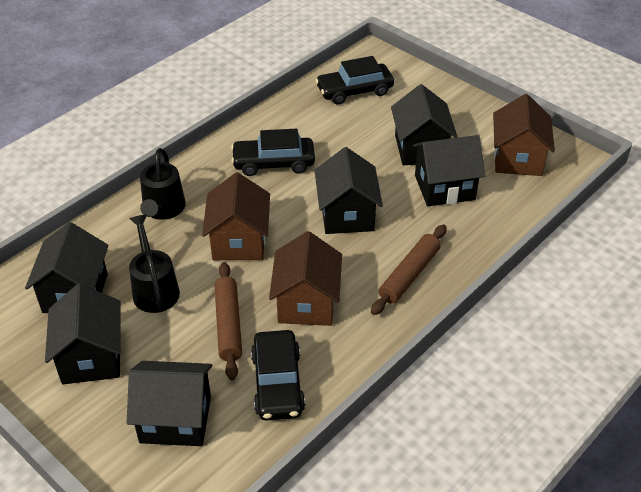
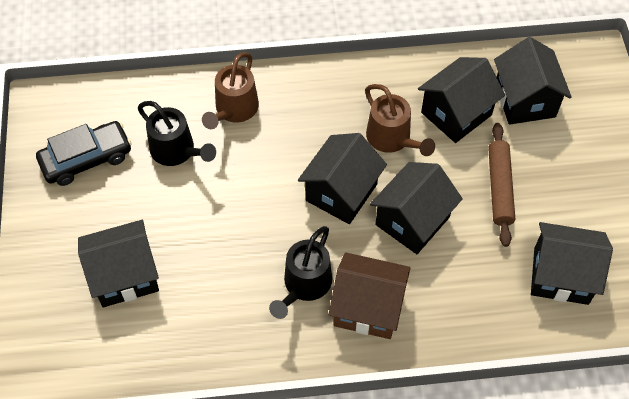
black car: 3 -> 1
brown house: 3 -> 1
brown rolling pin: 2 -> 1
brown watering can: 0 -> 2

